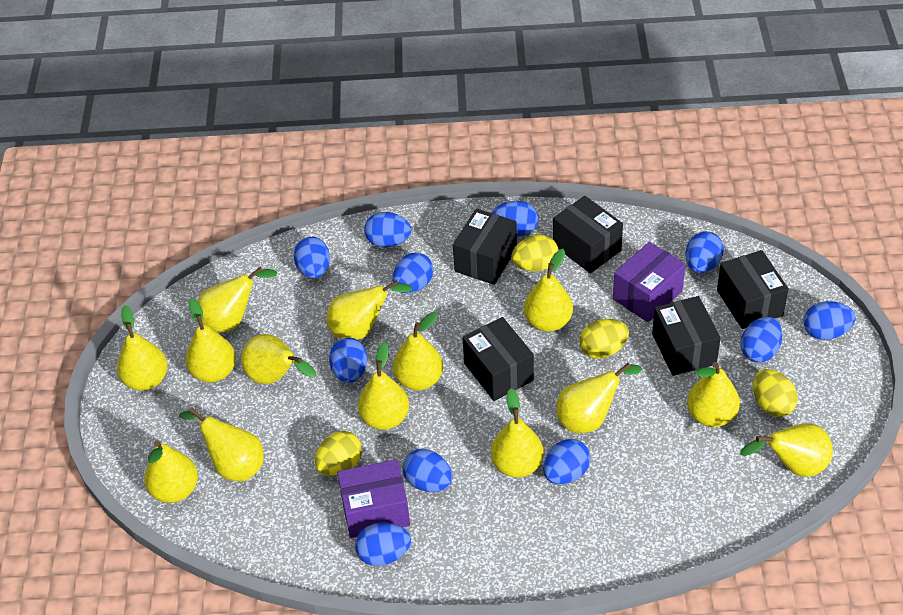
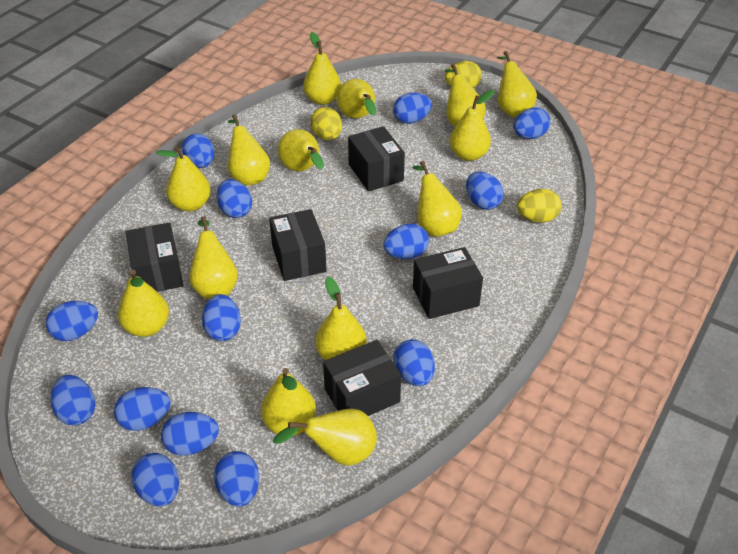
blue egg: 11 -> 14
purple box: 2 -> 0
yellow egg: 4 -> 3

